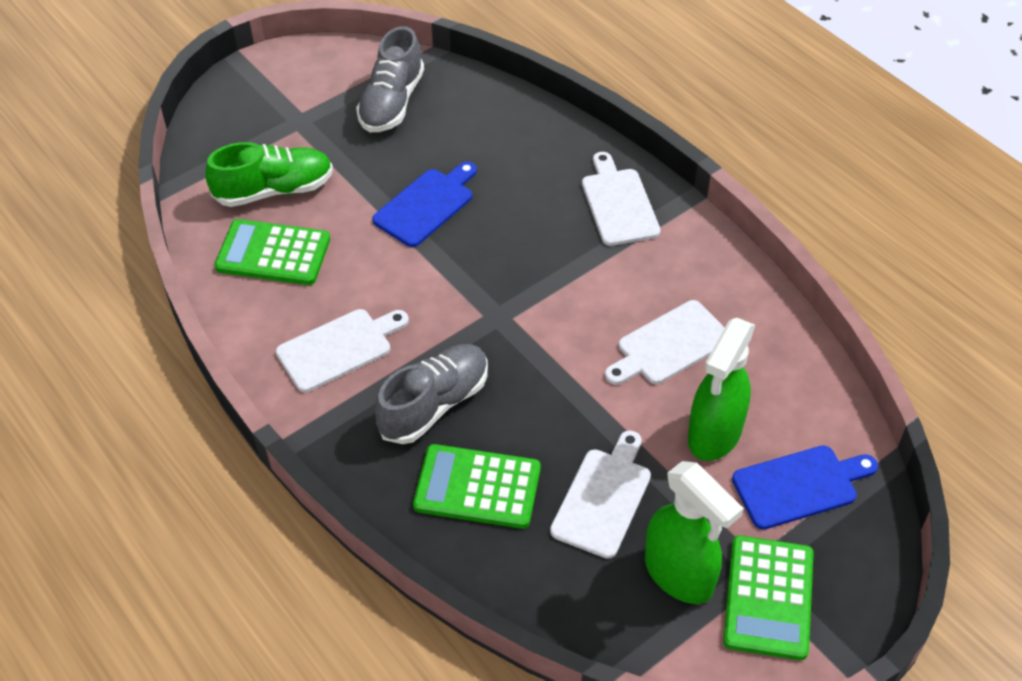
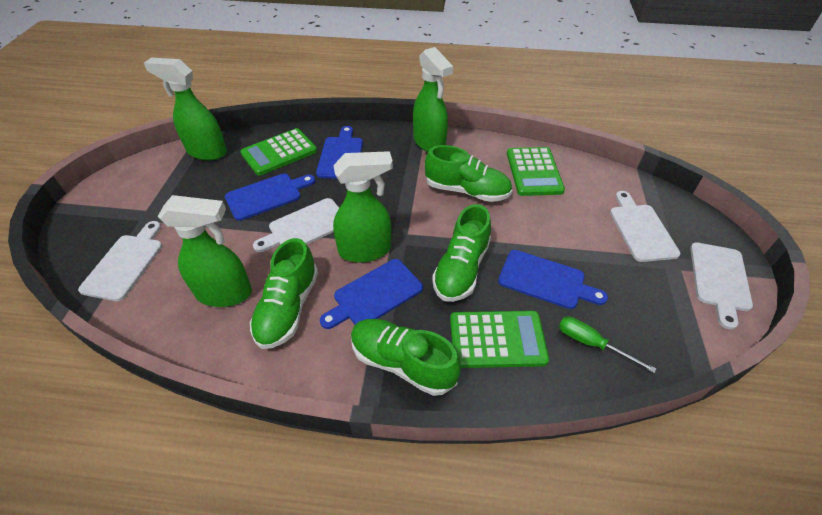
blue cutting board: 2 -> 4
green screwdriver: 0 -> 1
green shoe: 1 -> 4
green spray bottle: 2 -> 4
grey shoe: 2 -> 0

